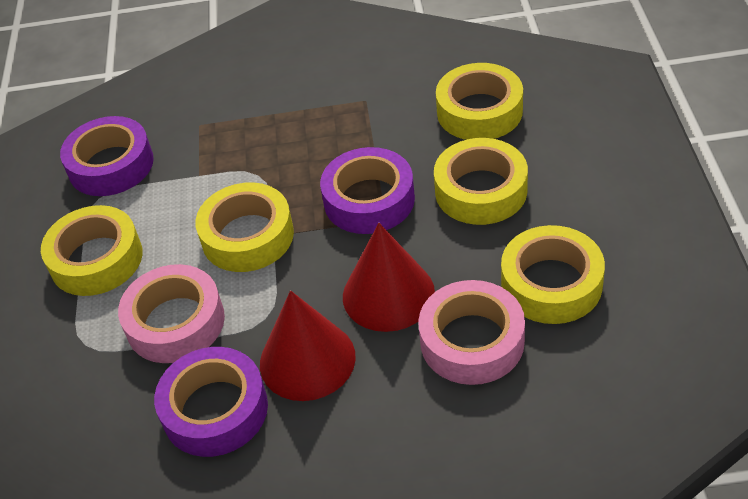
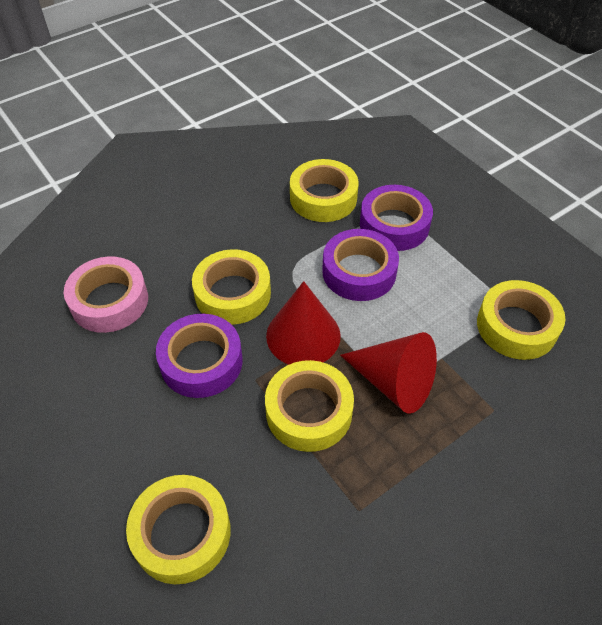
pink tape: 2 -> 1

